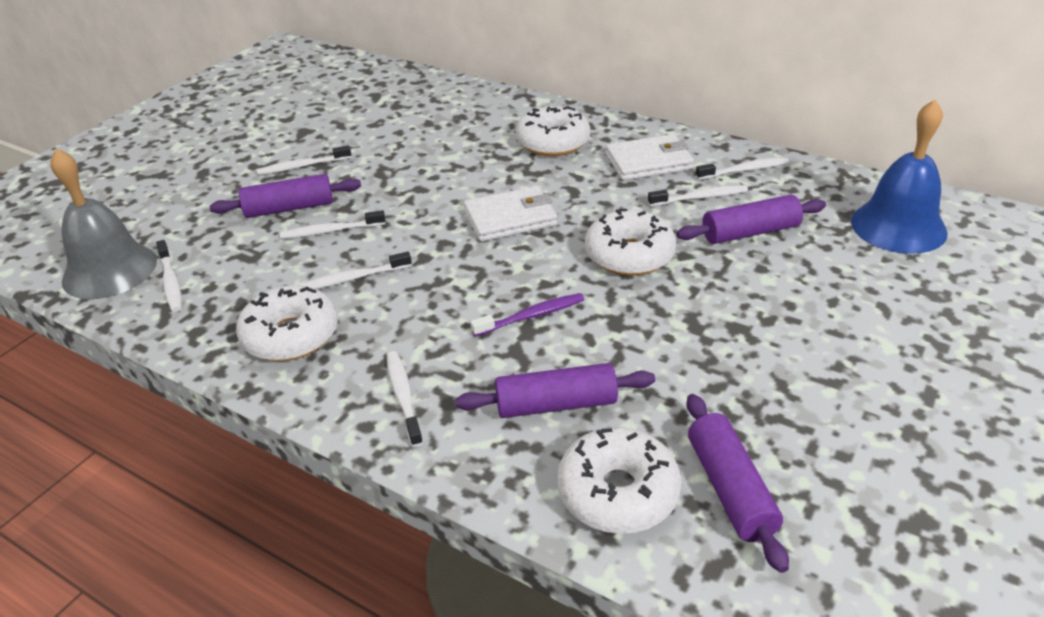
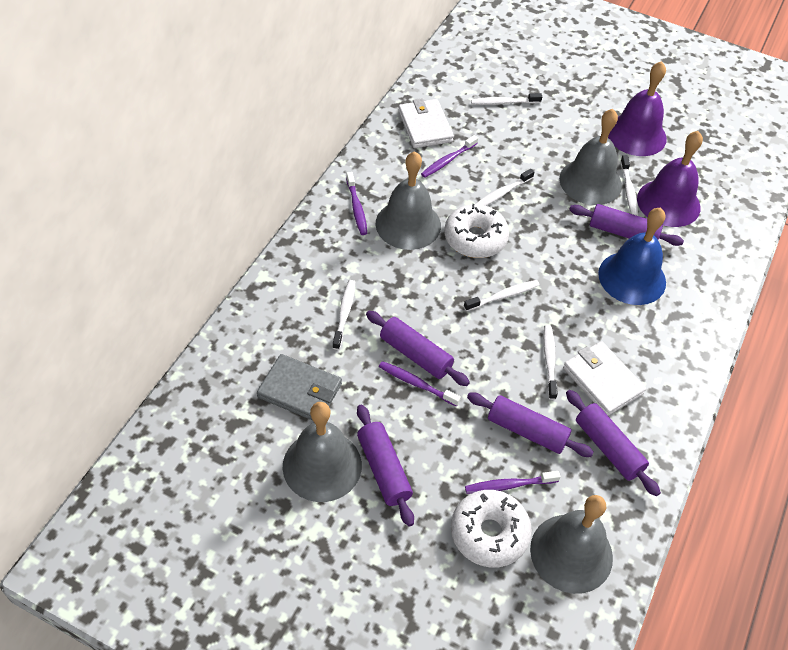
grey bell: 1 -> 4
grey wallet: 0 -> 1
purple bell: 0 -> 2
purple rolling pin: 4 -> 5
purple toothbrush: 1 -> 4
white donut: 4 -> 2
white toothbrush: 7 -> 6

